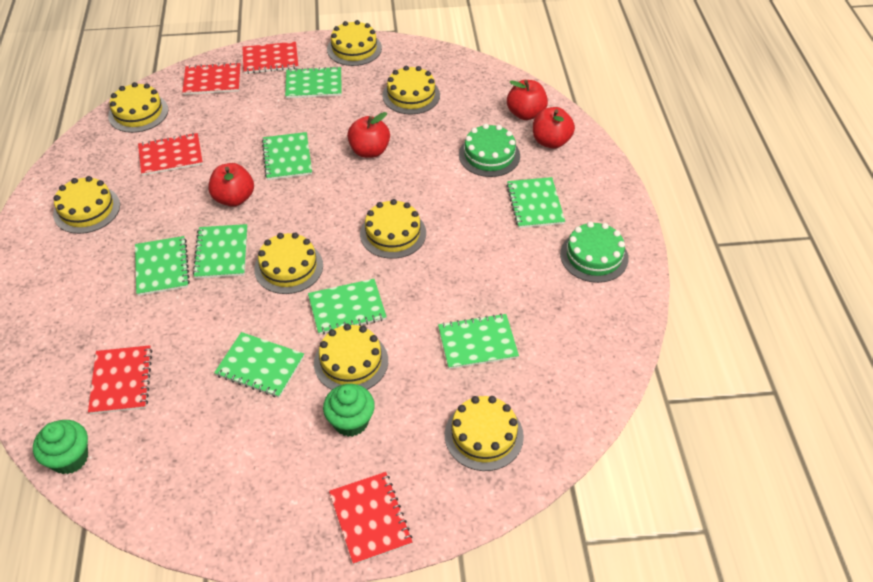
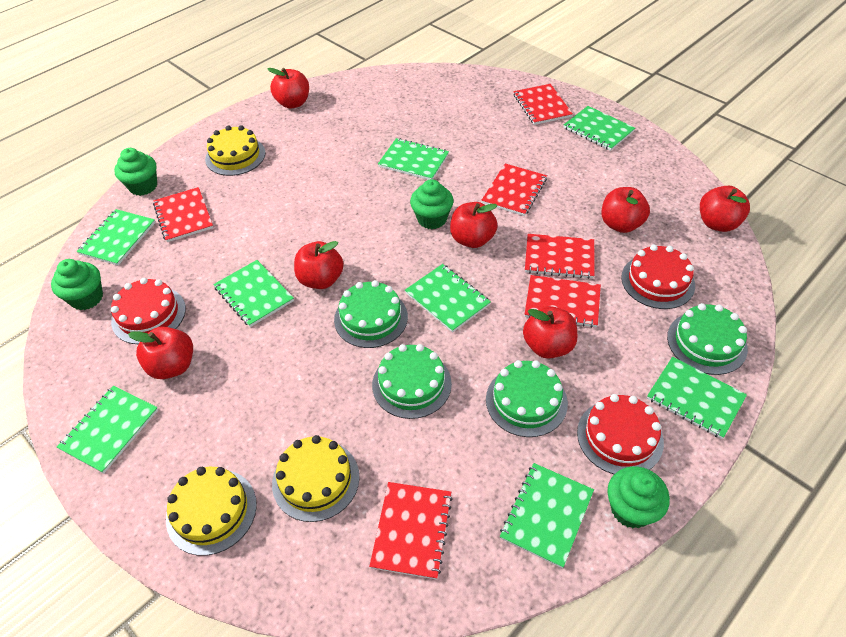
green cake: 2 -> 4
green cupcake: 2 -> 4
red apple: 4 -> 7
red cake: 0 -> 3
red notebook: 5 -> 6
yellow cake: 8 -> 3

